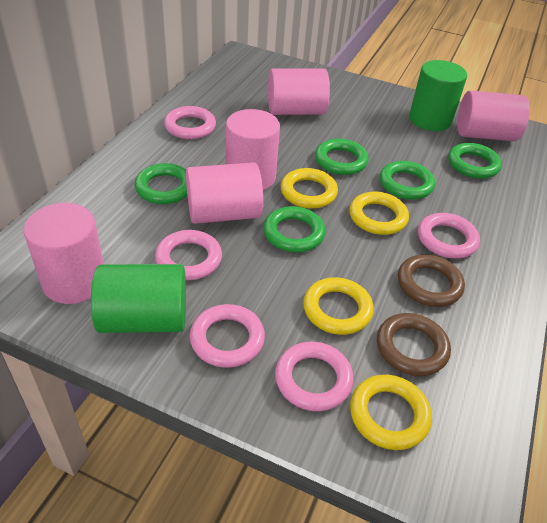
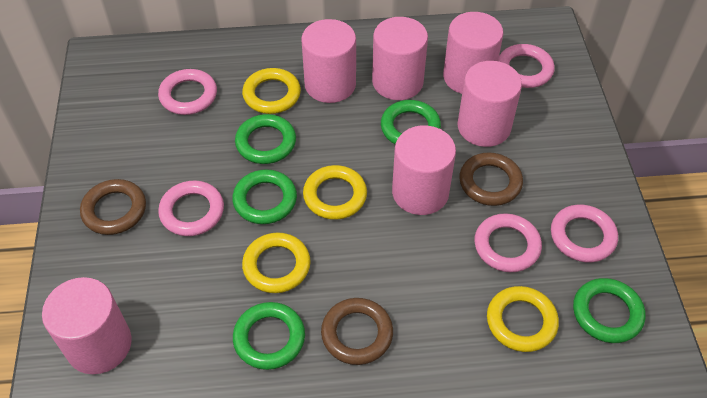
brown ring: 2 -> 3
green cylinder: 2 -> 0
pink cylinder: 5 -> 6

